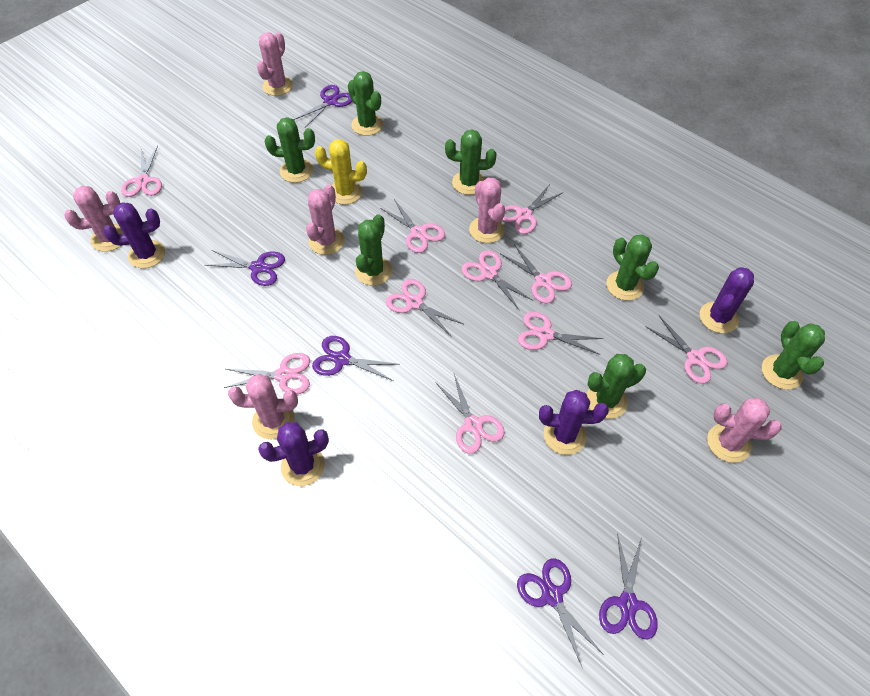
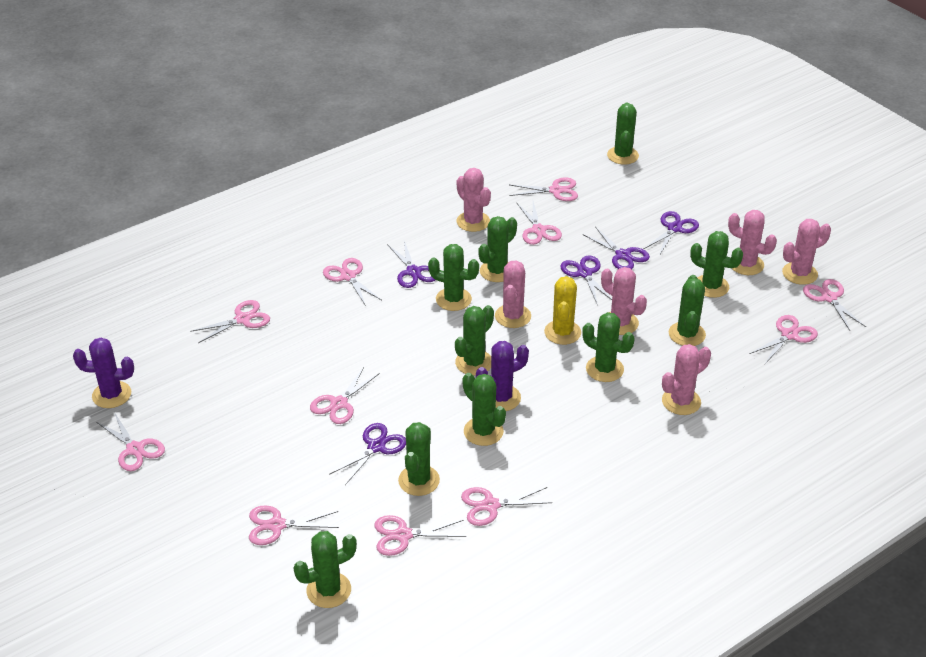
green cactus: 7 -> 10
pink scissors: 10 -> 11
purple cactus: 4 -> 2

